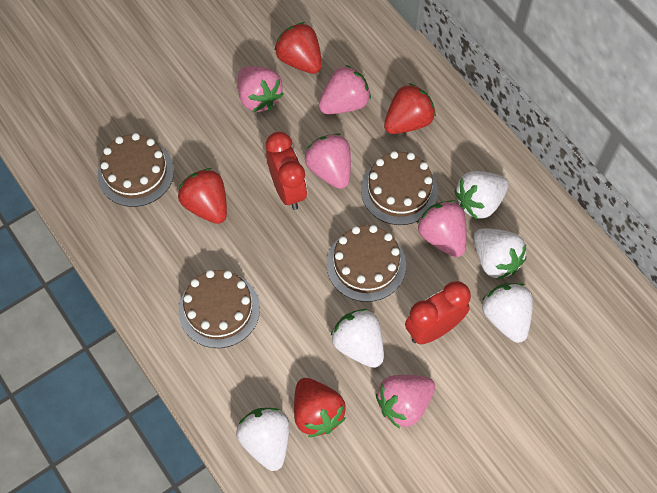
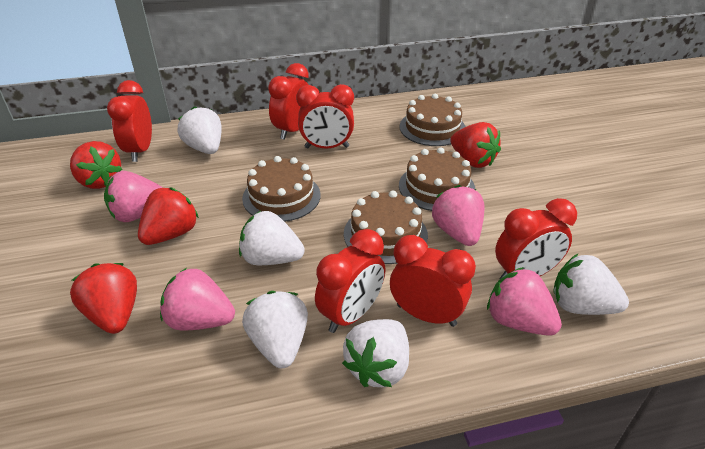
pink strawberry: 5 -> 4
red clock: 2 -> 6

